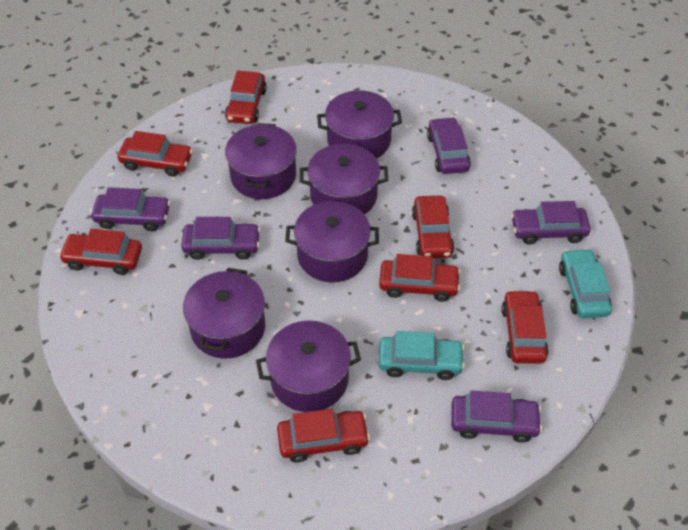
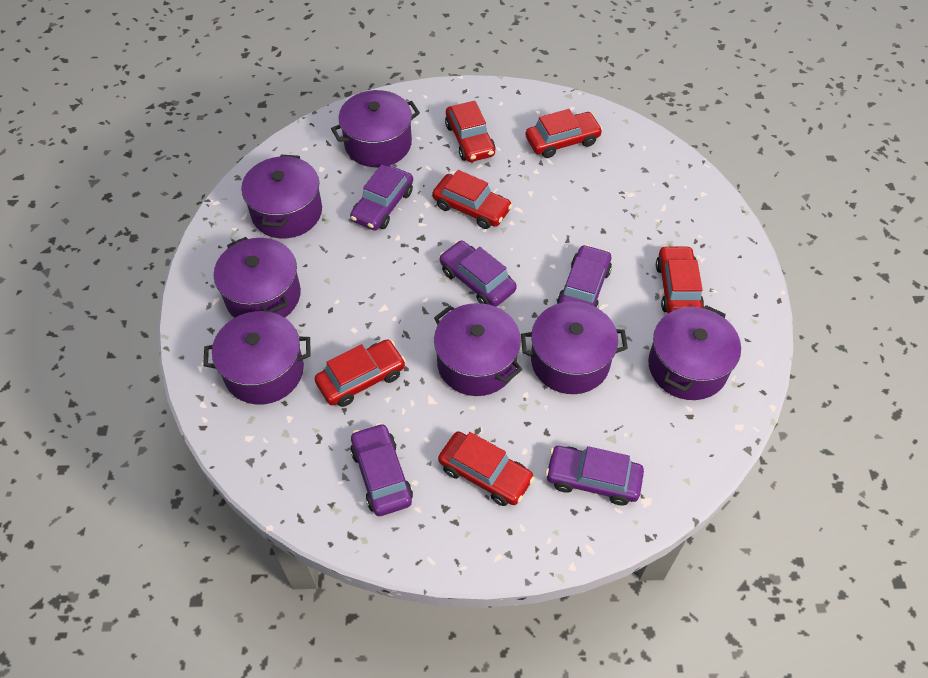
purple pot: 6 -> 7
red car: 7 -> 6
turquoise car: 2 -> 0

